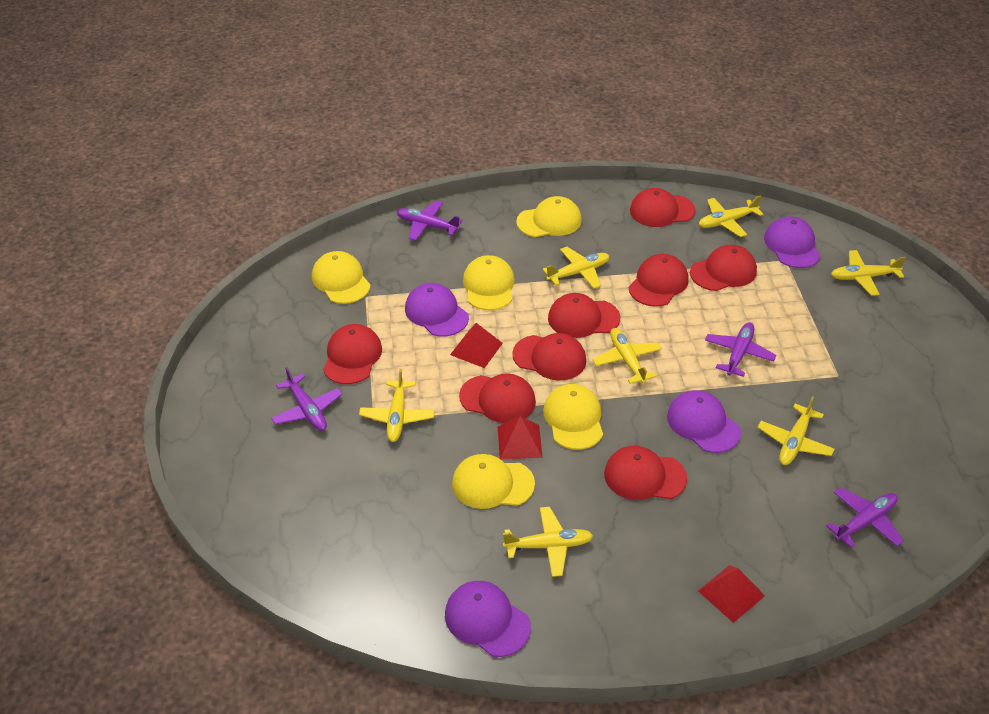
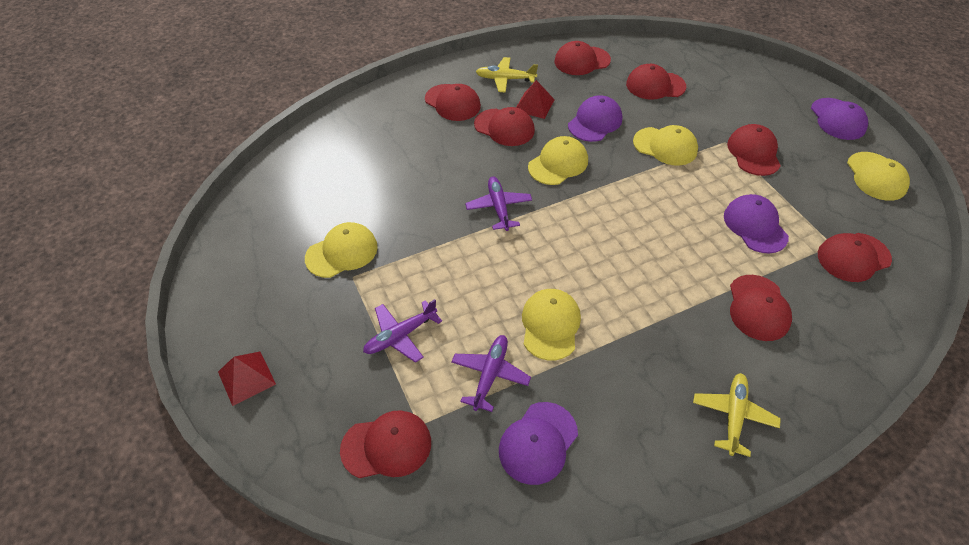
purple plane: 4 -> 3
red pyramid: 3 -> 2
yellow plane: 7 -> 2

